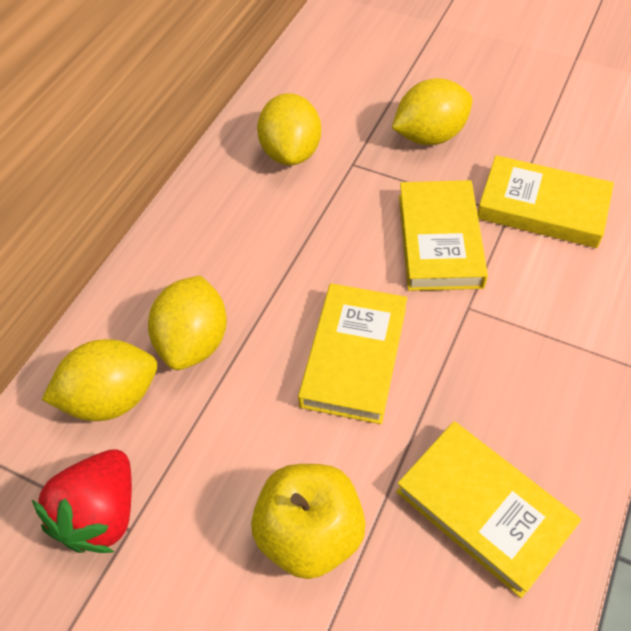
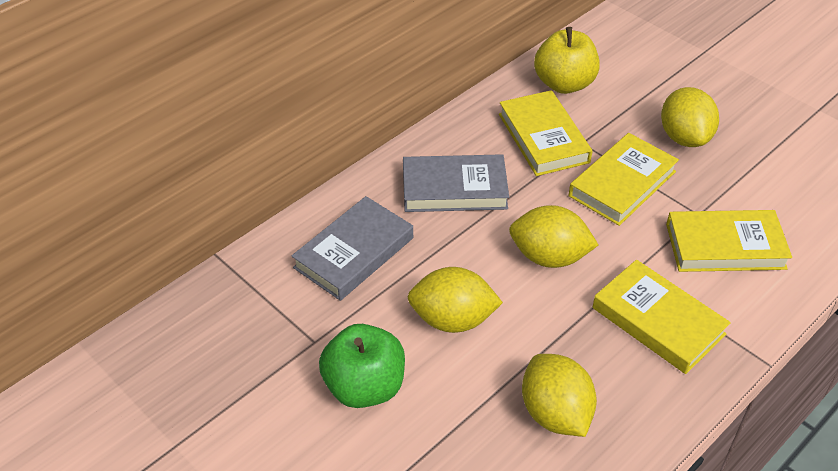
green apple: 0 -> 1
grey book: 0 -> 2
red strawberry: 1 -> 0

